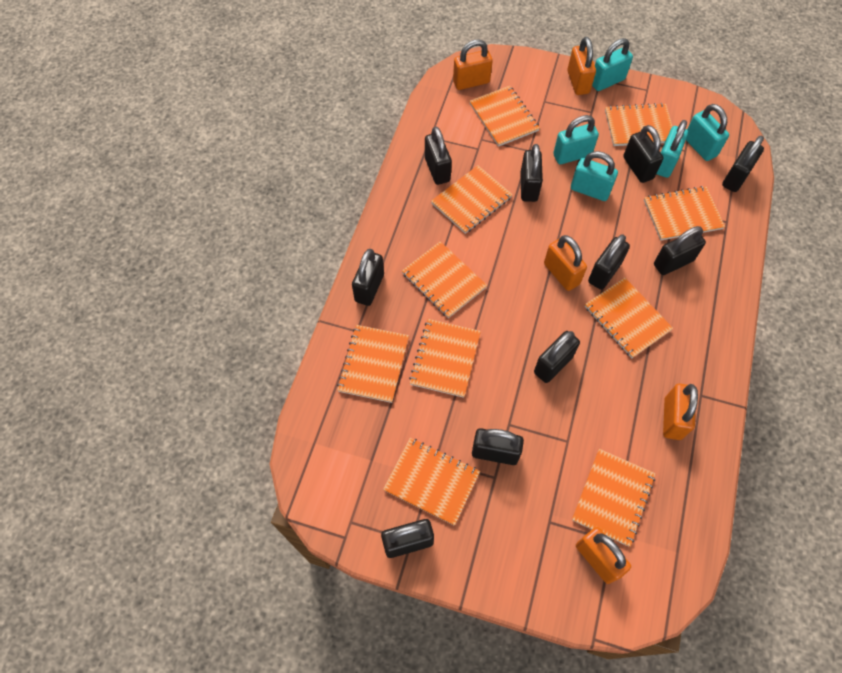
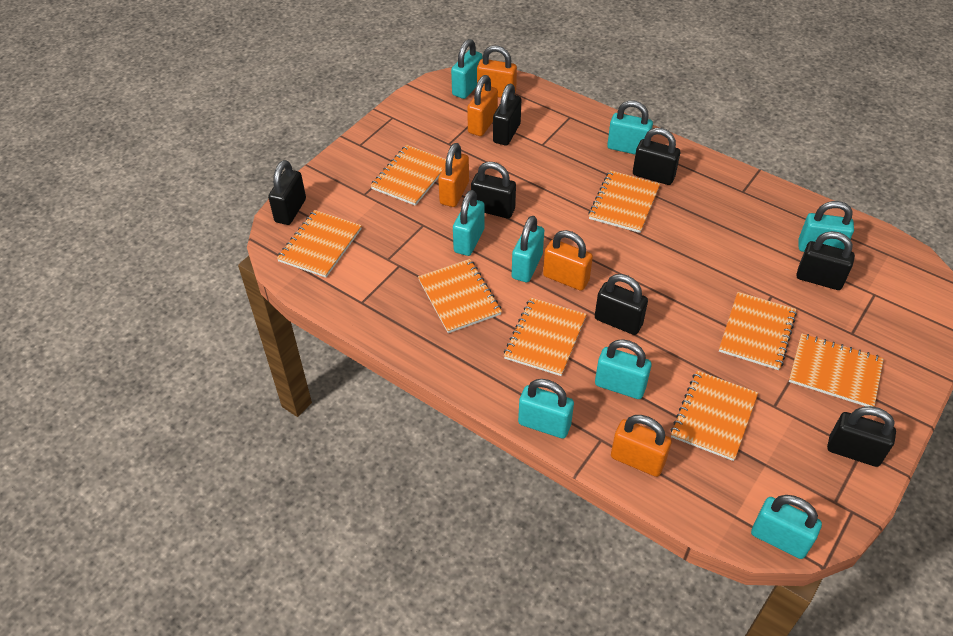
black padlock: 10 -> 7
orange notebook: 10 -> 8
turquoise padlock: 5 -> 8

